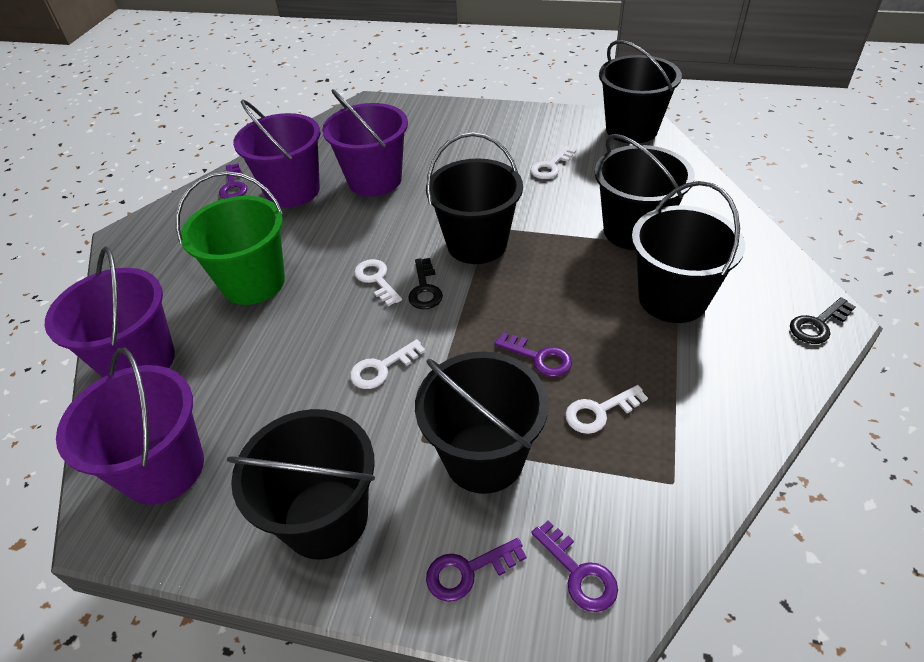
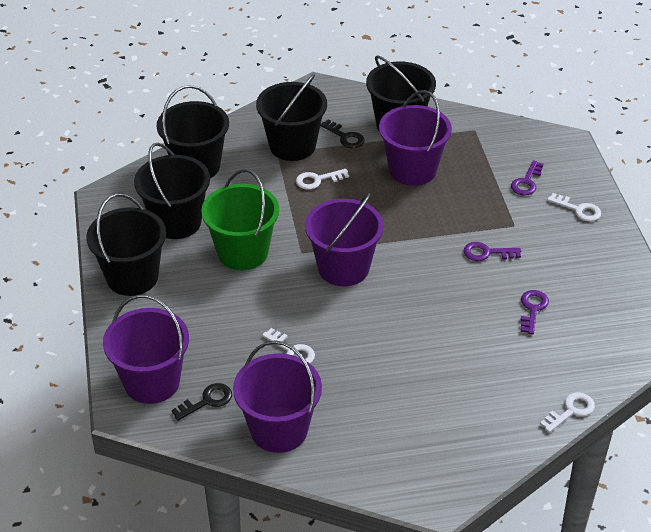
black bucket: 6 -> 5
purple key: 4 -> 3

